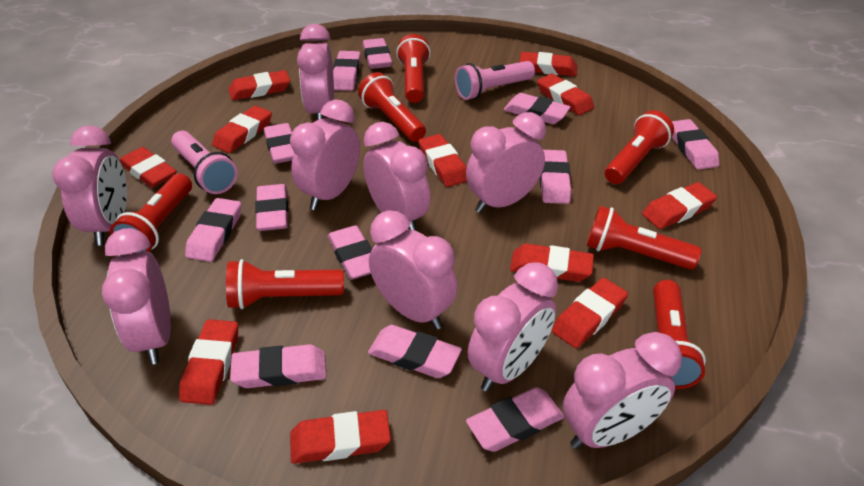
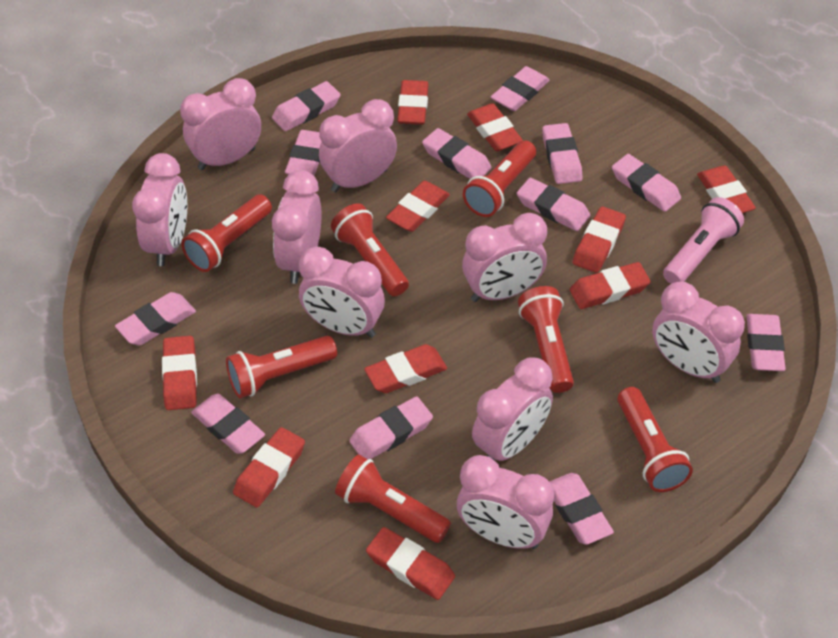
pink flashlight: 2 -> 1
red eraser: 11 -> 10

